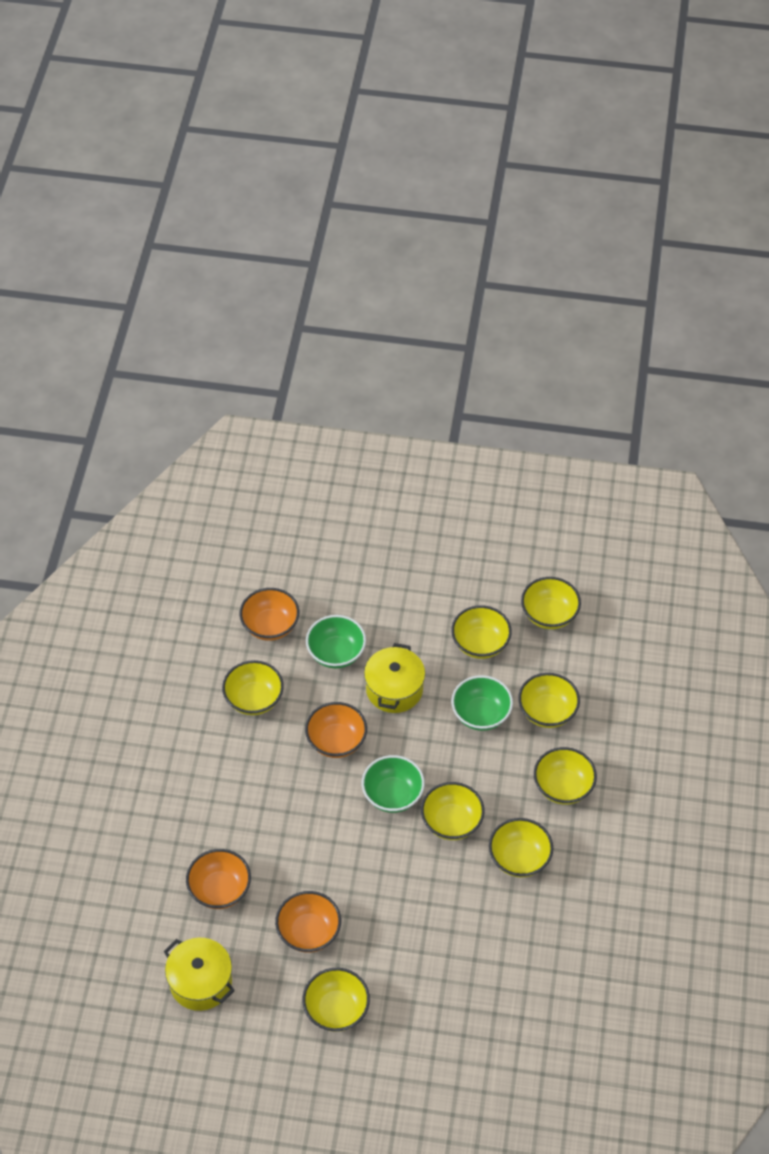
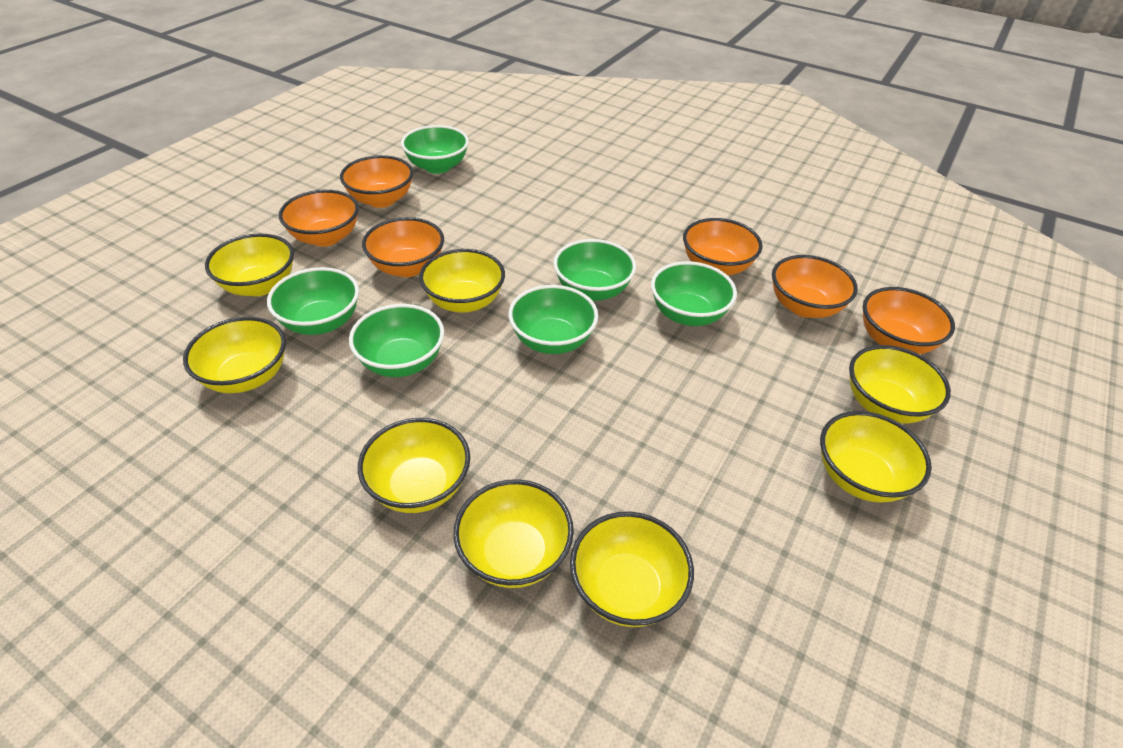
green bowl: 3 -> 6
orange bowl: 4 -> 6
yellow pot: 2 -> 0

